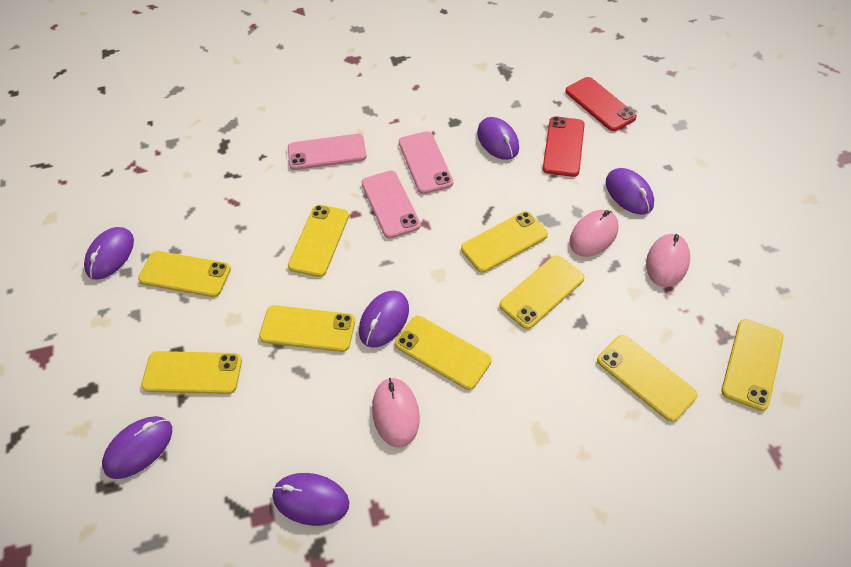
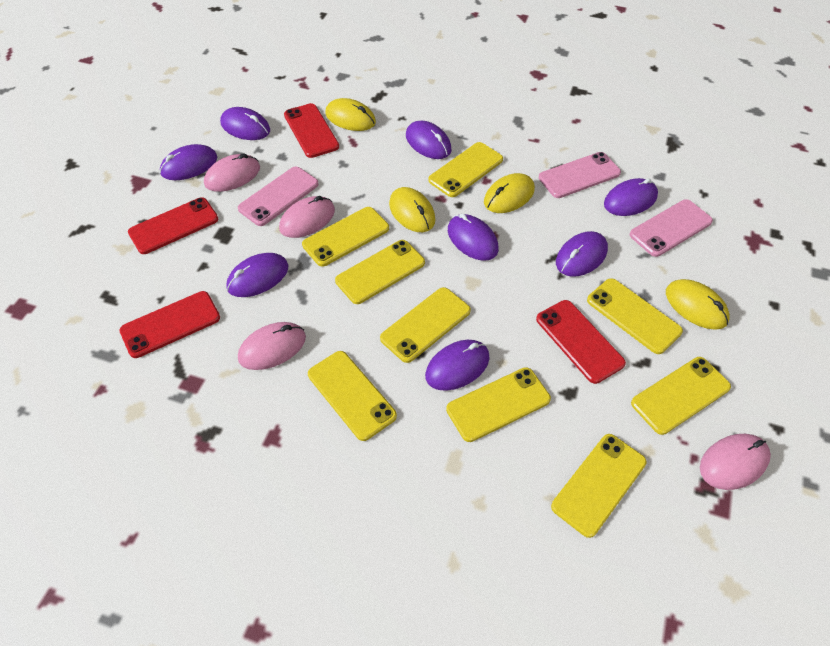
pink mouse: 3 -> 4
purple mouse: 6 -> 8
red phone: 2 -> 4
yellow mouse: 0 -> 4

